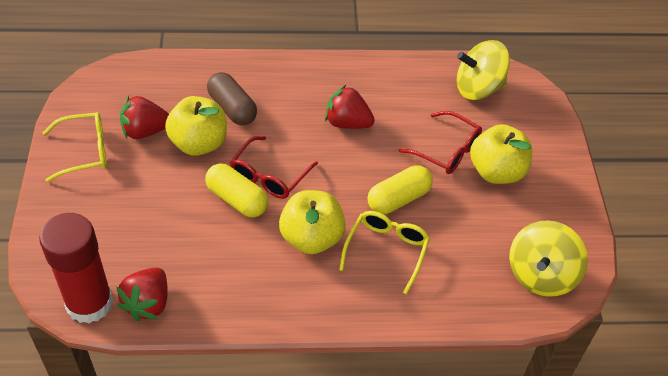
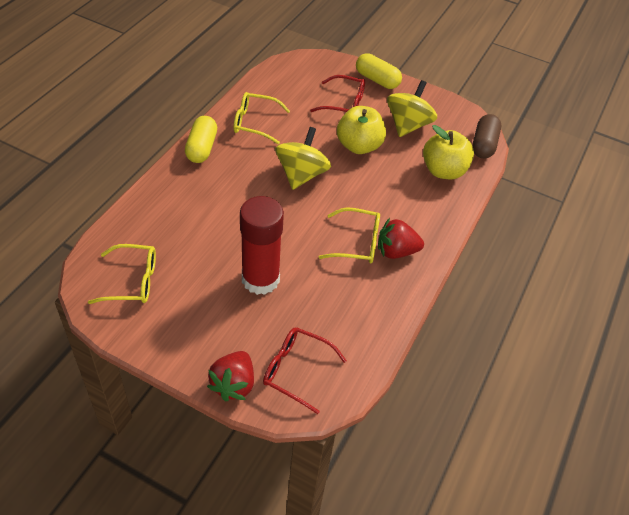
red strawberry: 3 -> 2
yellow apple: 3 -> 2
yellow glasses: 2 -> 3

